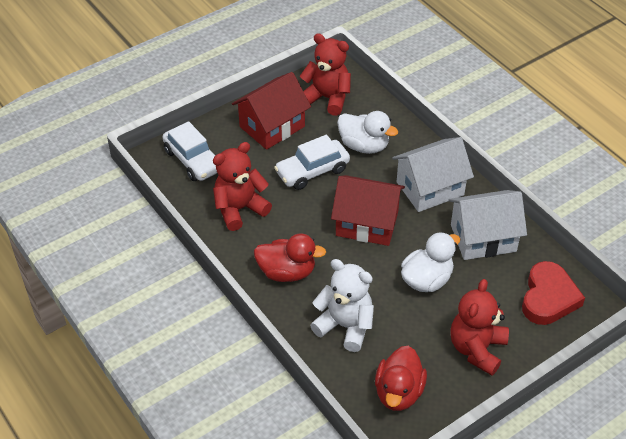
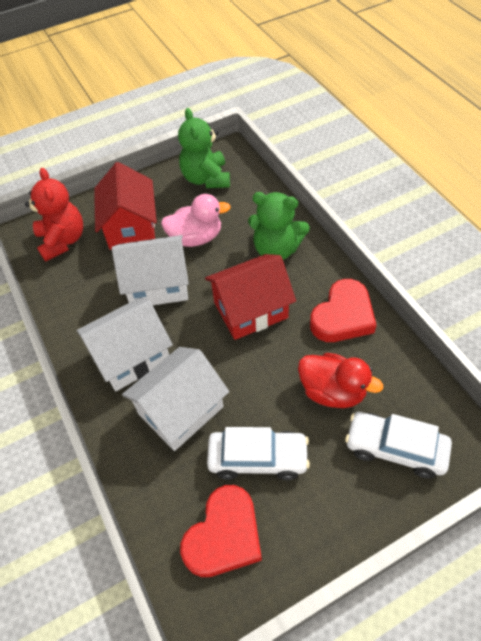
green teddy bear: 0 -> 2
pink duck: 0 -> 1
red duck: 2 -> 1
red heart: 1 -> 2
red teddy bear: 3 -> 1
white duck: 2 -> 0
white house: 2 -> 3
white teddy bear: 1 -> 0

